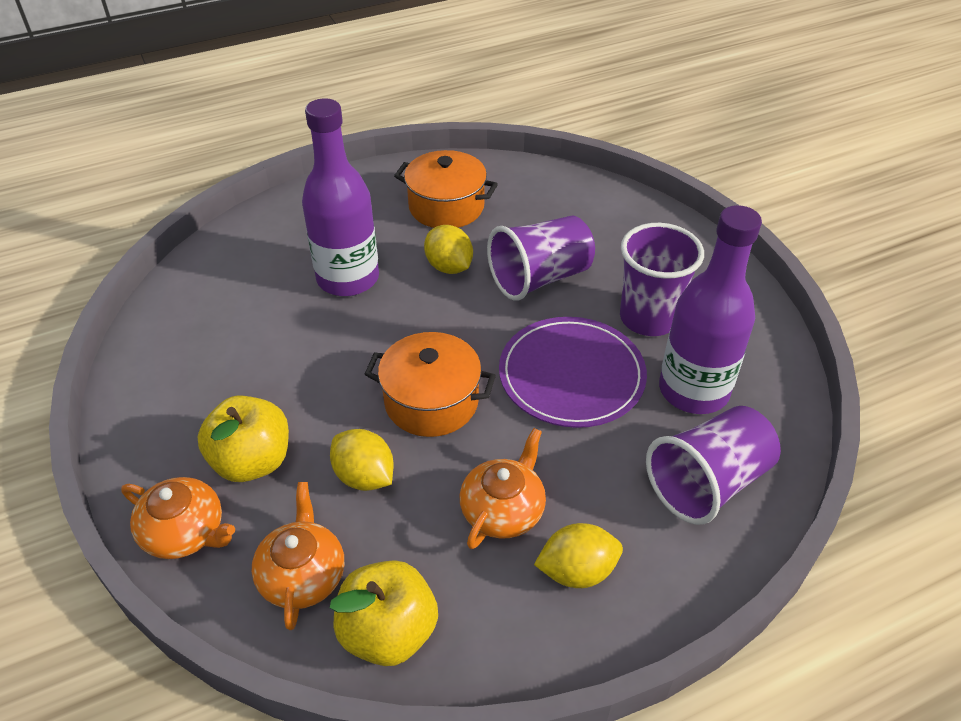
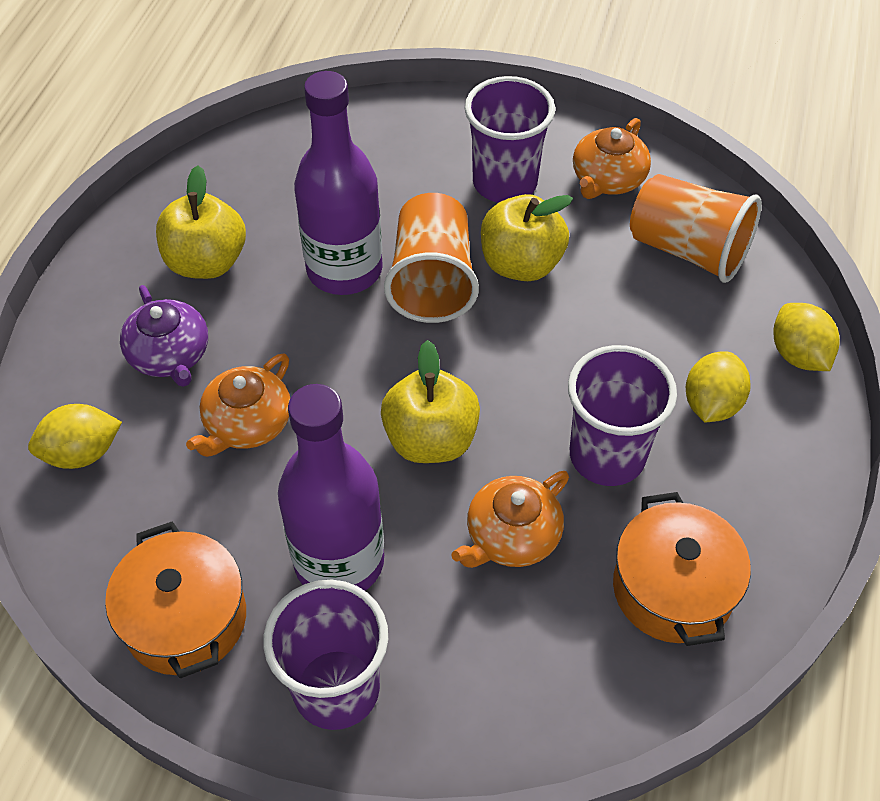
orange cup: 0 -> 2
purple plate: 1 -> 0
purple teapot: 0 -> 1
yellow apple: 2 -> 3

